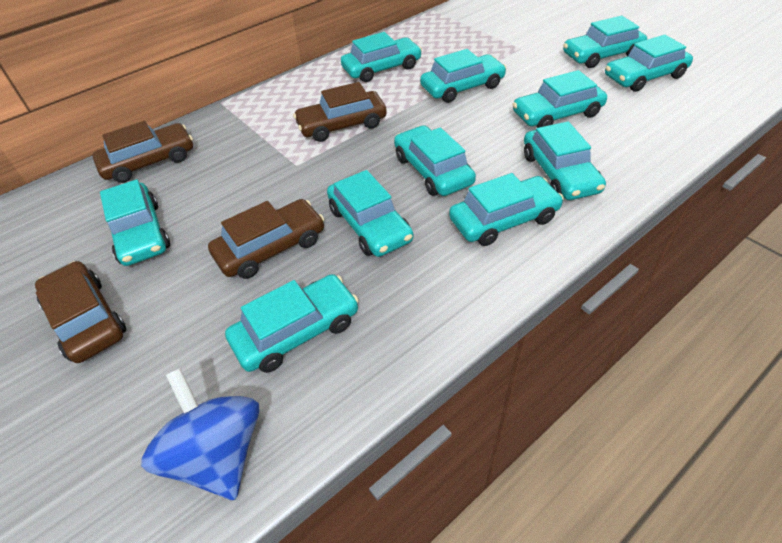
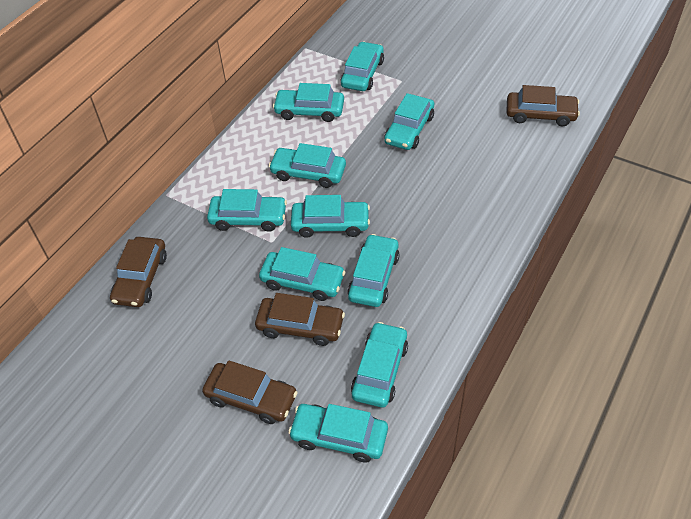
blue spinning top: 1 -> 0
turquoise car: 11 -> 10

